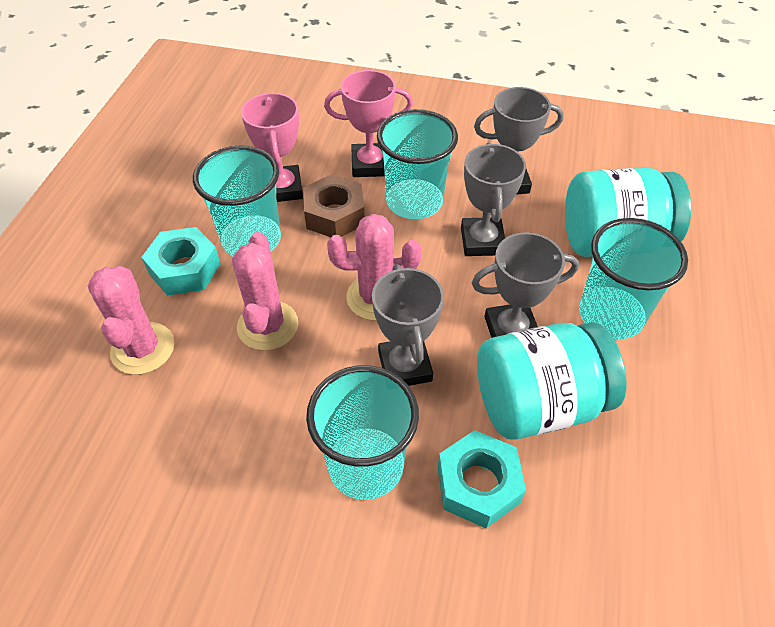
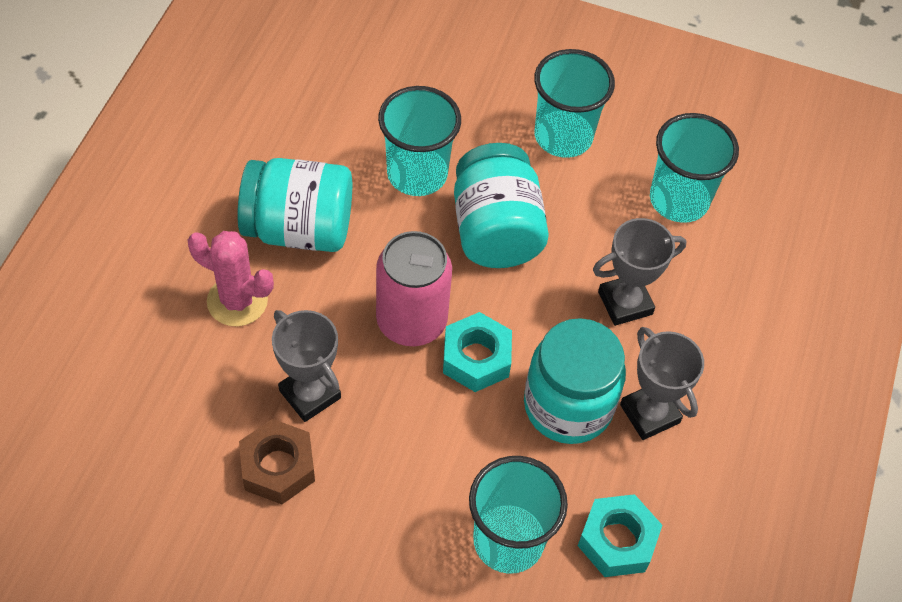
grey trophy: 4 -> 3
pink cactus: 3 -> 1
pink can: 0 -> 1
pink trophy: 2 -> 0
turquoise jar: 2 -> 3

